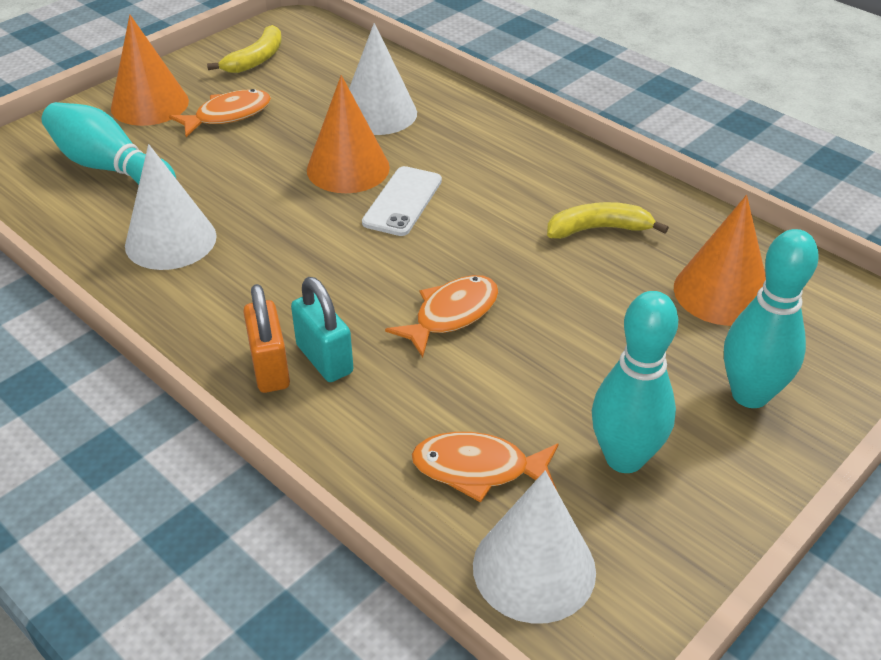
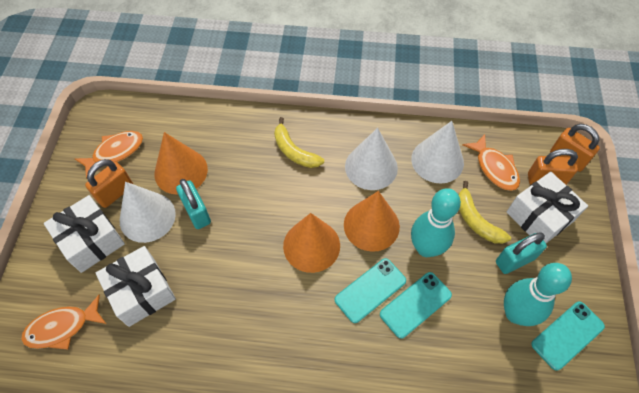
orange padlock: 1 -> 3
turquoise bowling pin: 3 -> 2
turquoise padlock: 1 -> 2
turquoise phone: 0 -> 3
white gift: 0 -> 3
white phone: 1 -> 0

